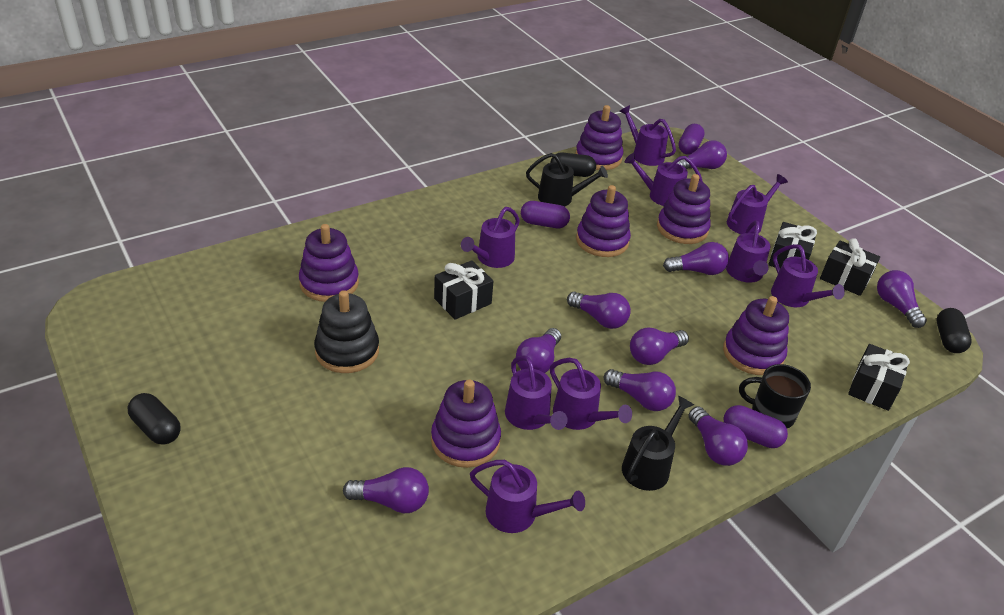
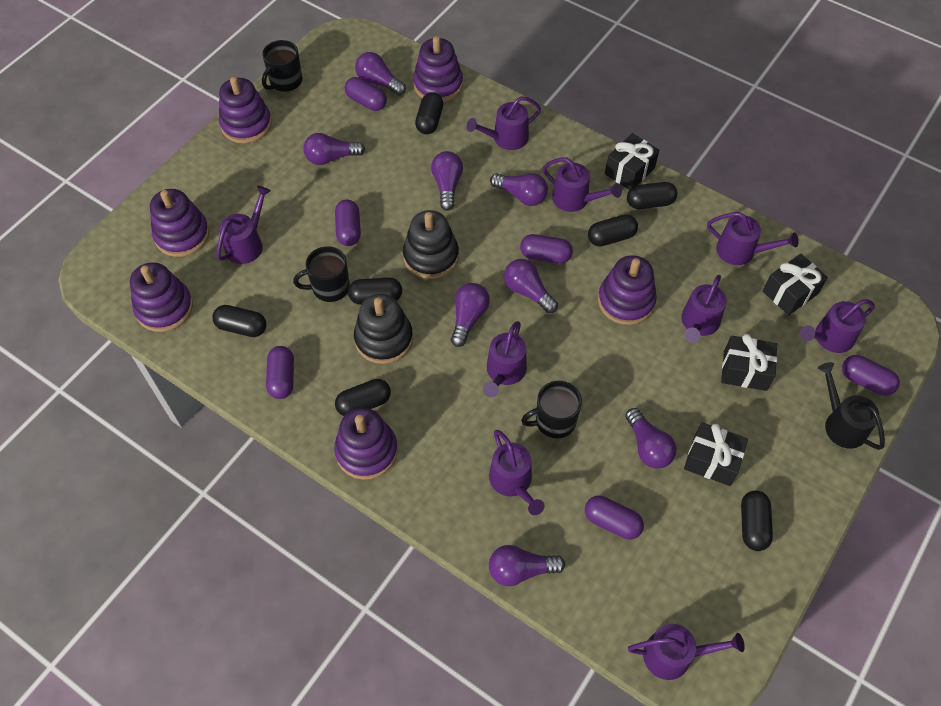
black capsule: 3 -> 7
black mug: 1 -> 3
black stacking toy: 1 -> 2
black watering can: 2 -> 1
purple capsule: 3 -> 6
purple light bulb: 9 -> 8

